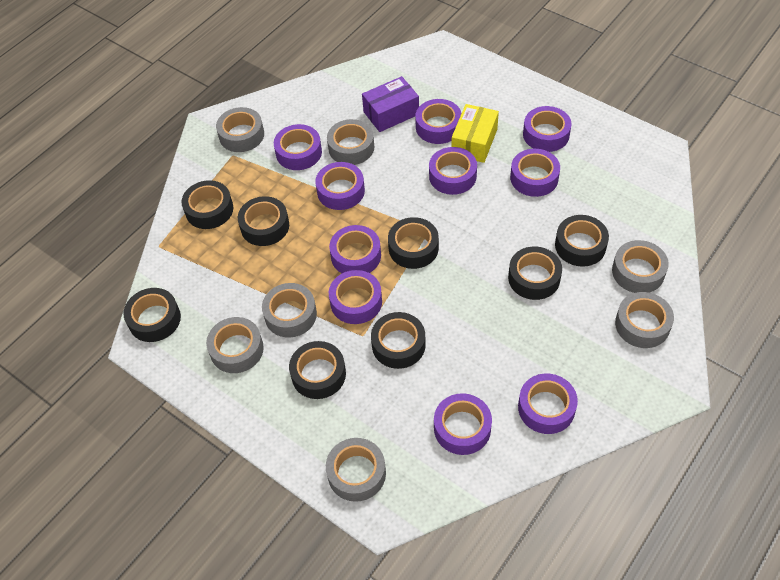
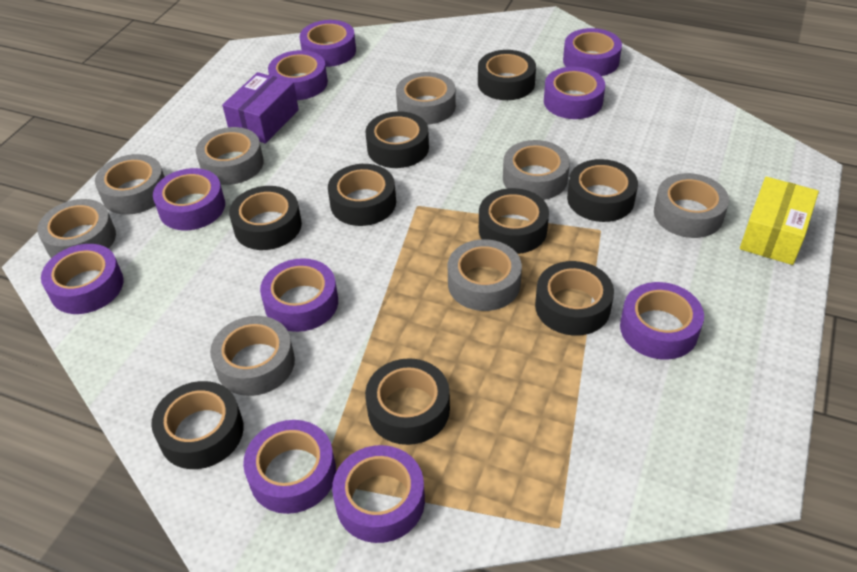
black tape: 8 -> 9
grey tape: 7 -> 8

